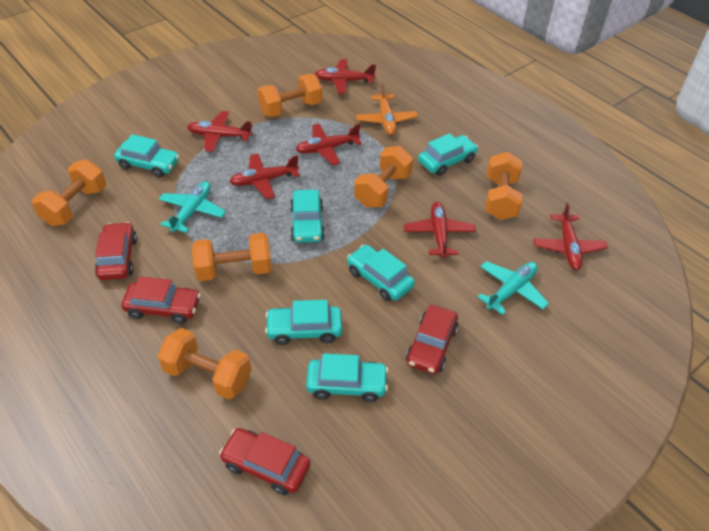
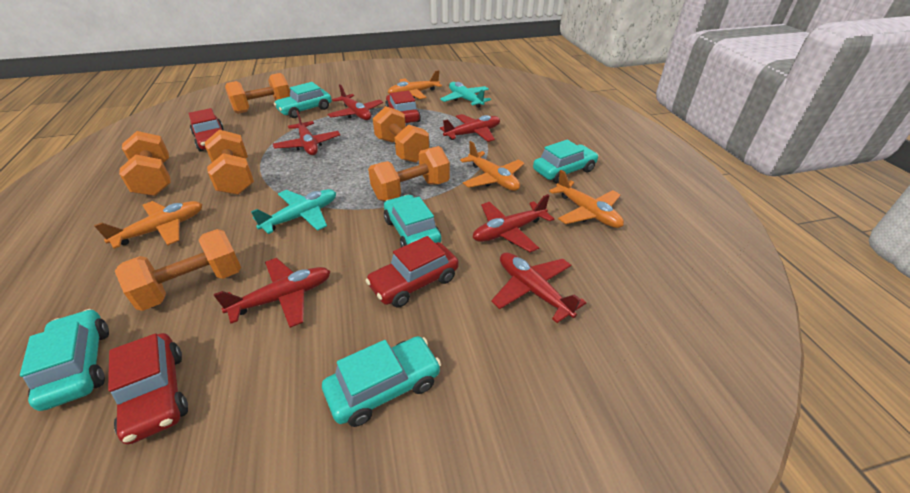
orange plane: 1 -> 4
turquoise car: 6 -> 5

